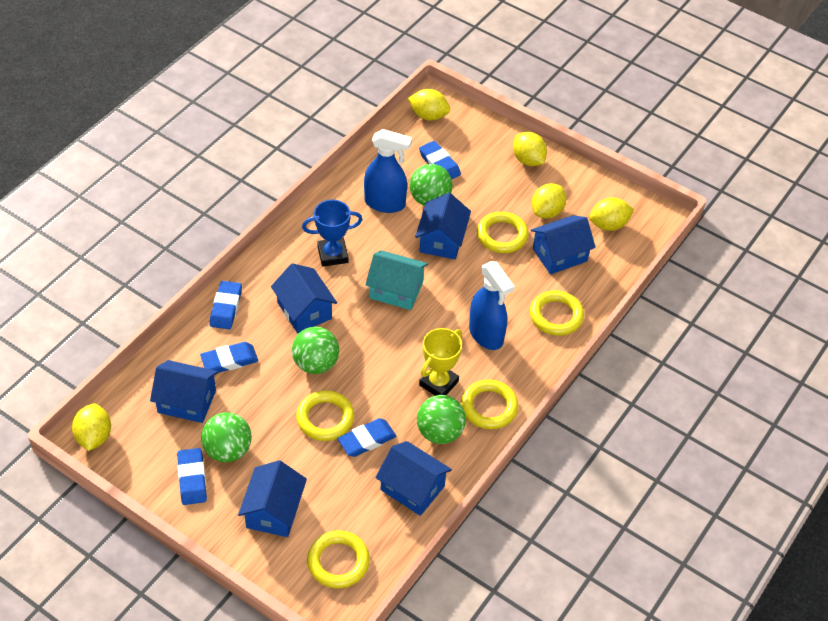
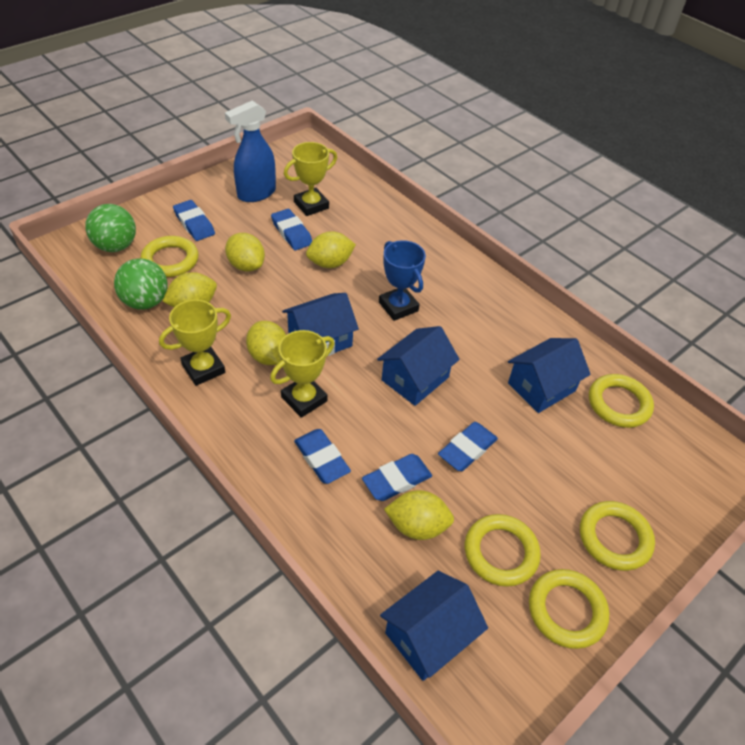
blue house: 6 -> 4
blue spray bottle: 2 -> 1
green ball: 4 -> 2
turquoise house: 1 -> 0
yellow trophy: 1 -> 3

